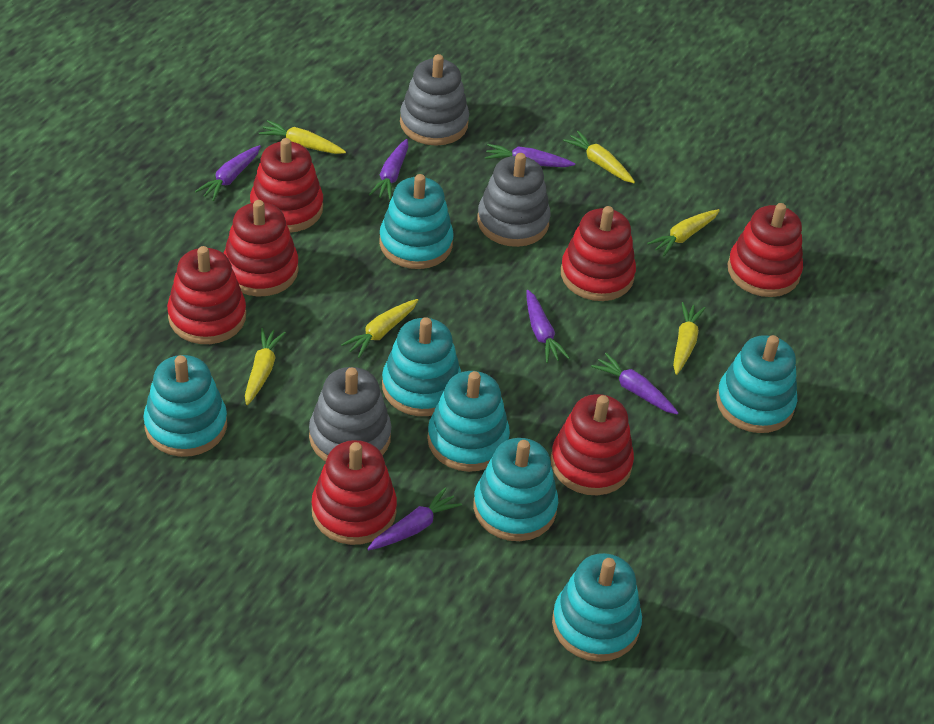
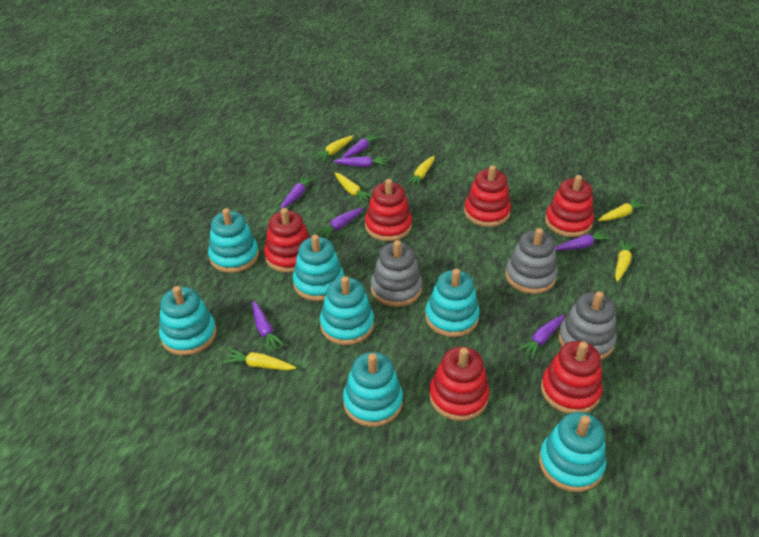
purple carrot: 6 -> 7
red stacking toy: 7 -> 6

